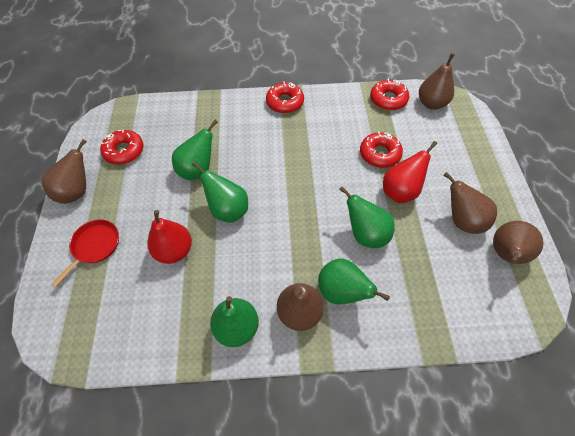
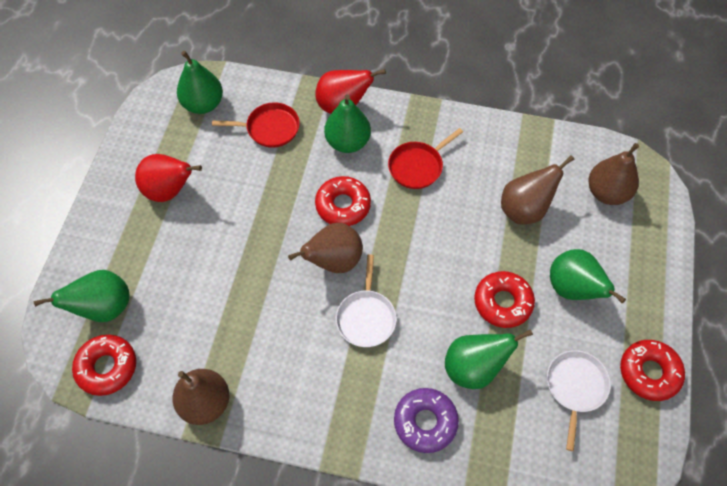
brown pear: 5 -> 4
purple donut: 0 -> 1
red pan: 1 -> 2
white pan: 0 -> 2

